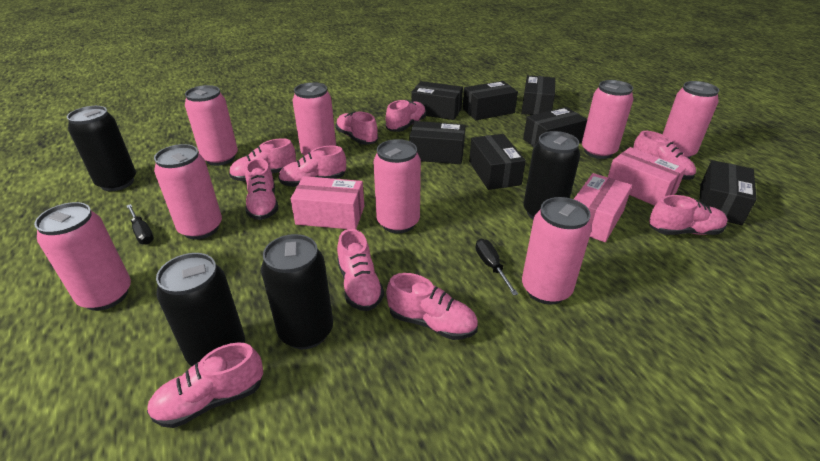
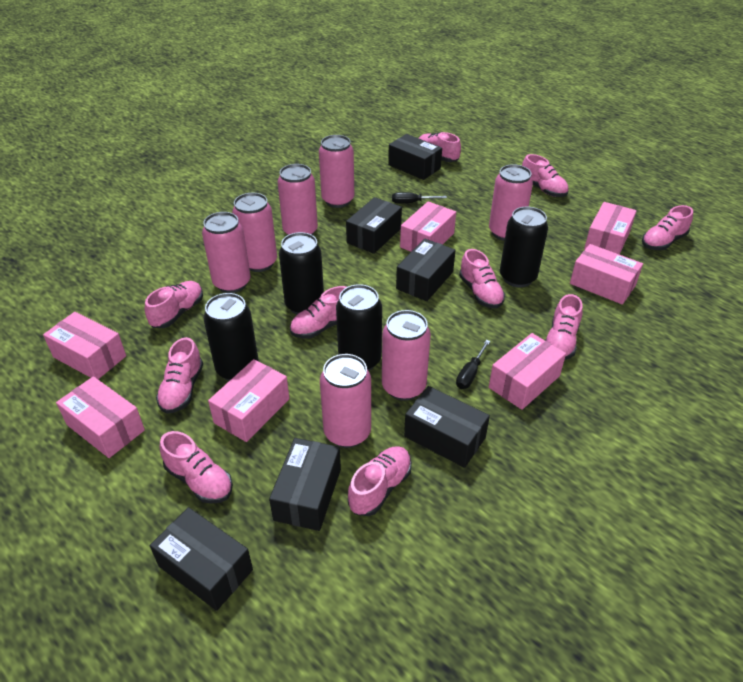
black box: 7 -> 6
pink box: 3 -> 7
pink can: 8 -> 7

